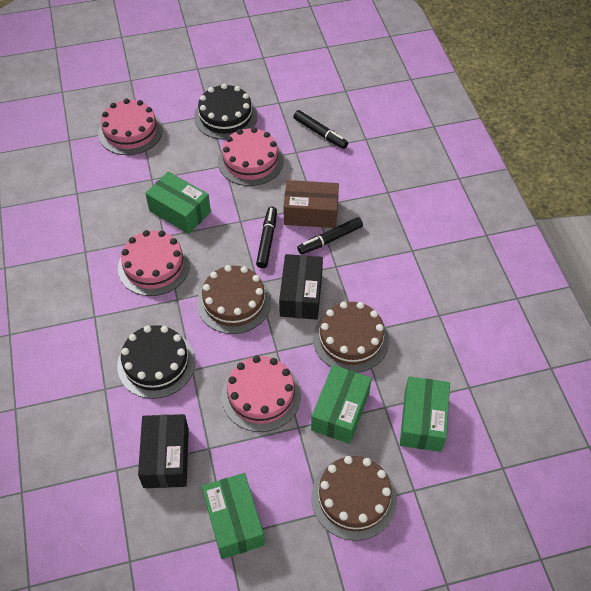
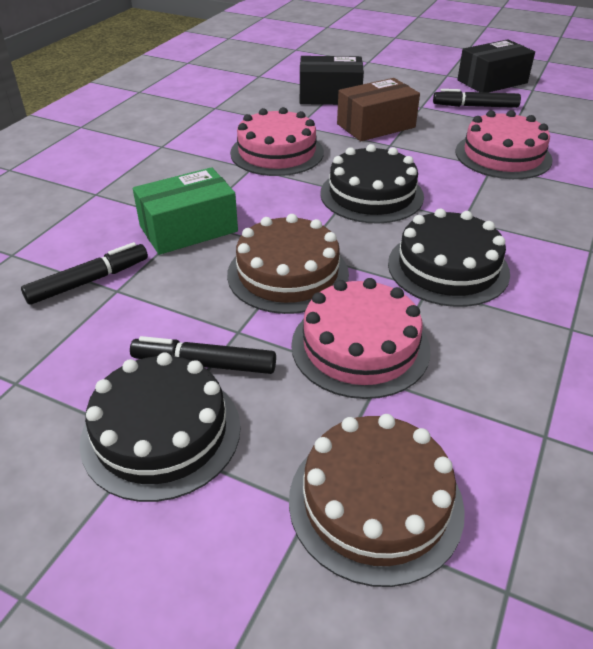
black cake: 2 -> 3
brown cake: 3 -> 2
green box: 4 -> 1
pink cake: 4 -> 3

